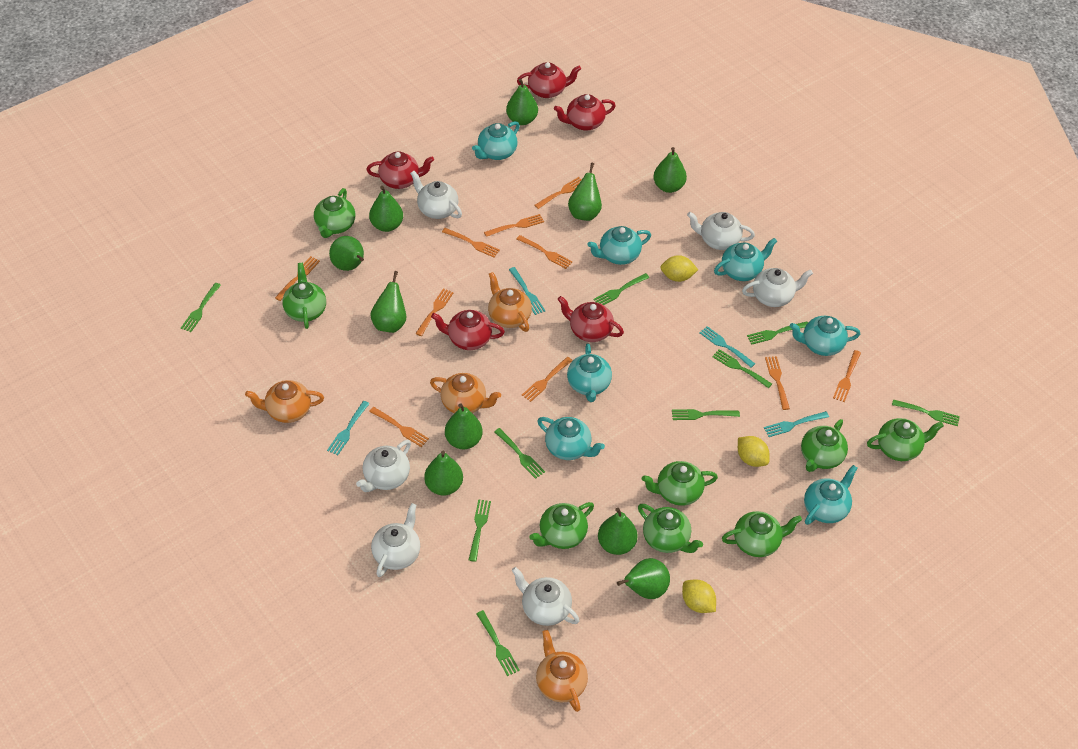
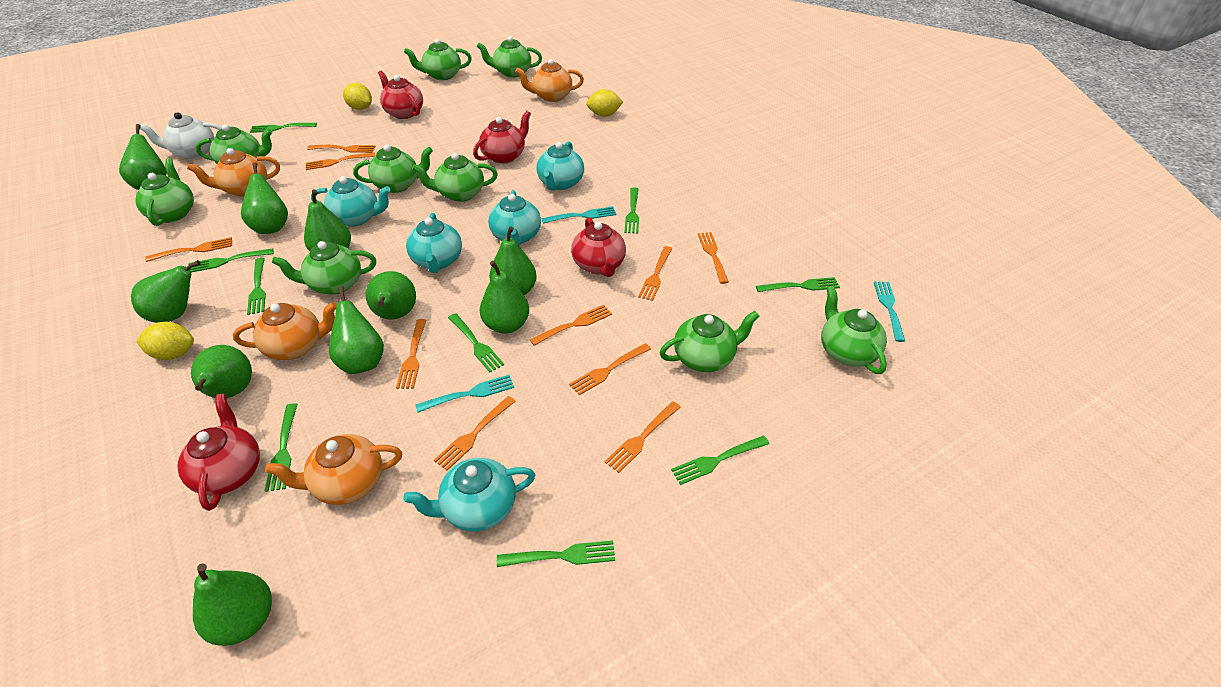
green teapot: 8 -> 9
red teapot: 5 -> 4
turquoise fork: 4 -> 3
turquoise teapot: 7 -> 5
white teapot: 6 -> 1

